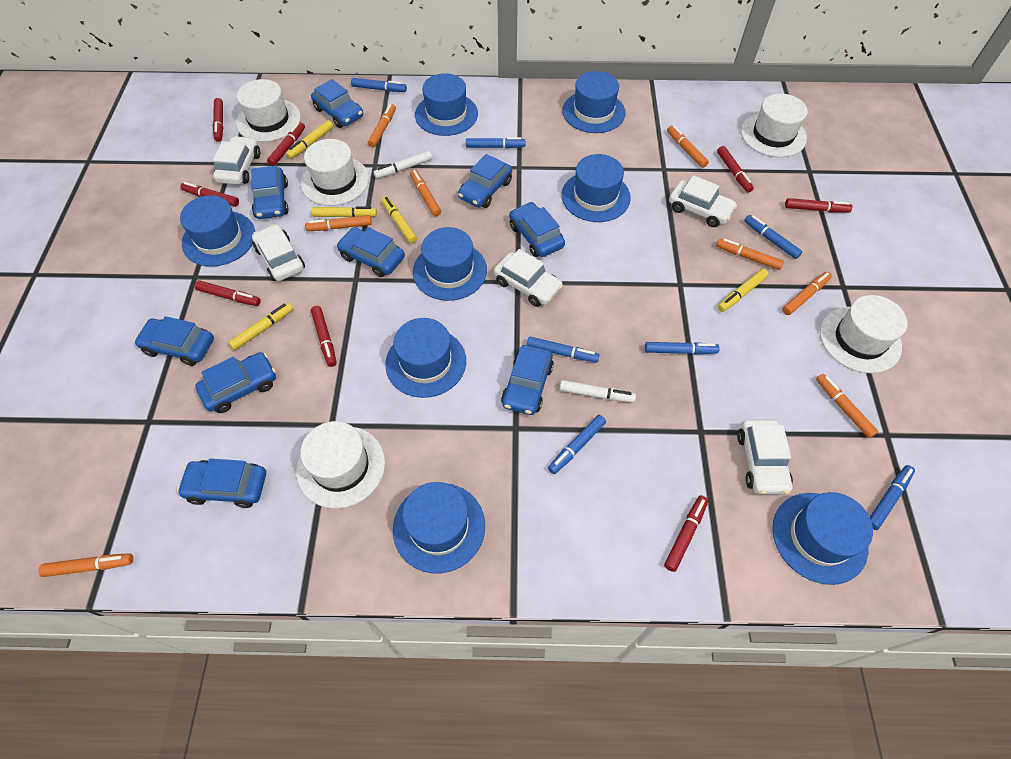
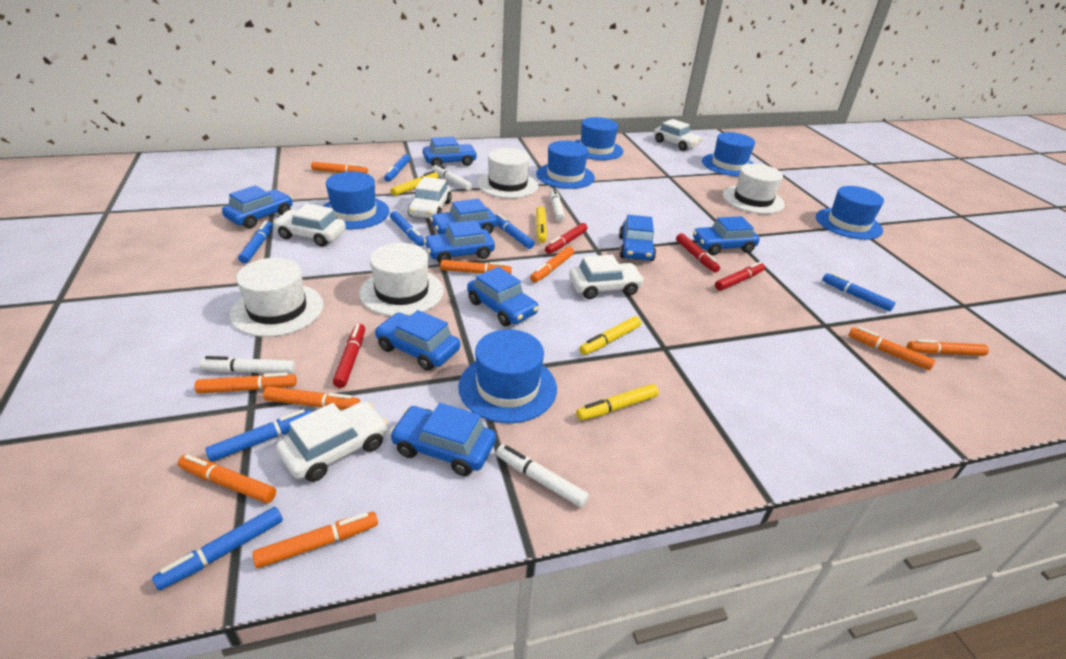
blue hat: 8 -> 6
orange marker: 8 -> 9
red marker: 8 -> 4
white hat: 5 -> 4
white marker: 2 -> 4
yellow marker: 5 -> 4

